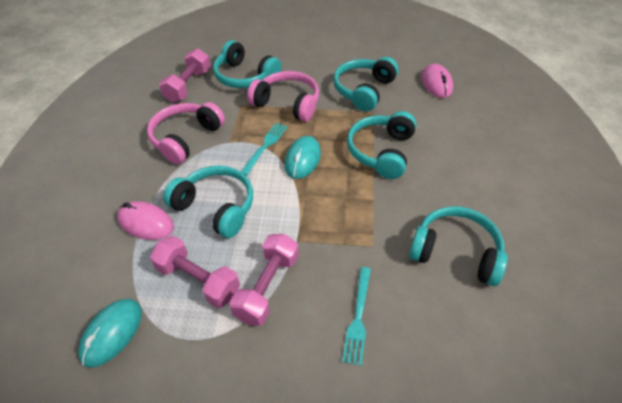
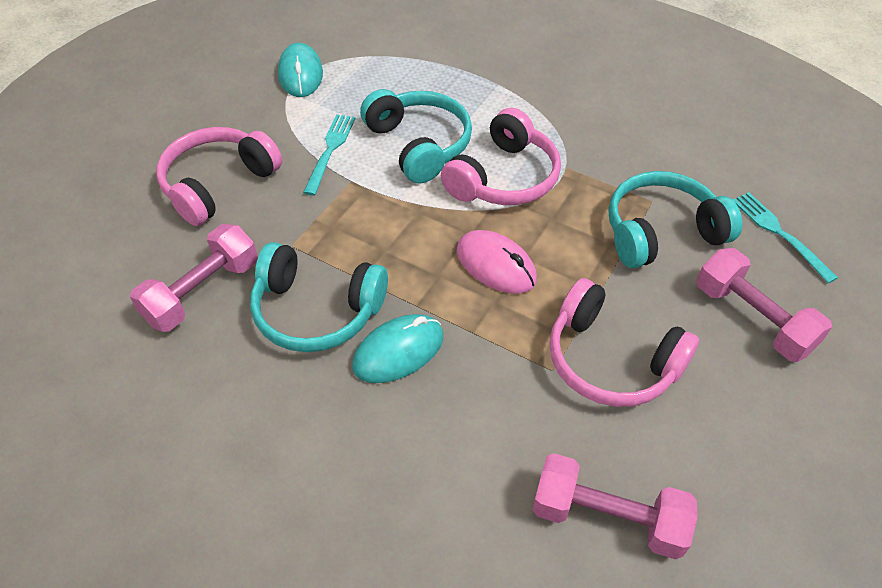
pink headphones: 2 -> 3
pink mouse: 2 -> 1
turquoise headphones: 5 -> 3

